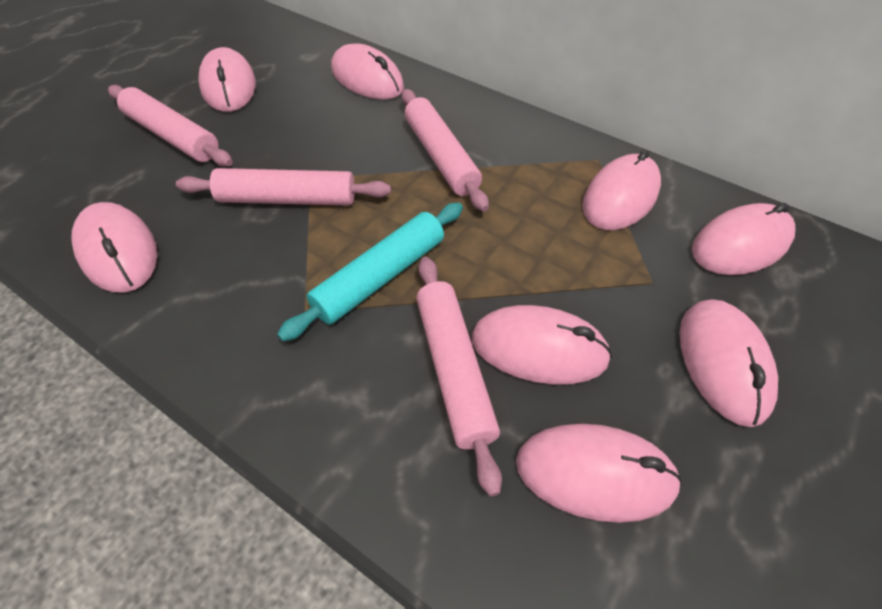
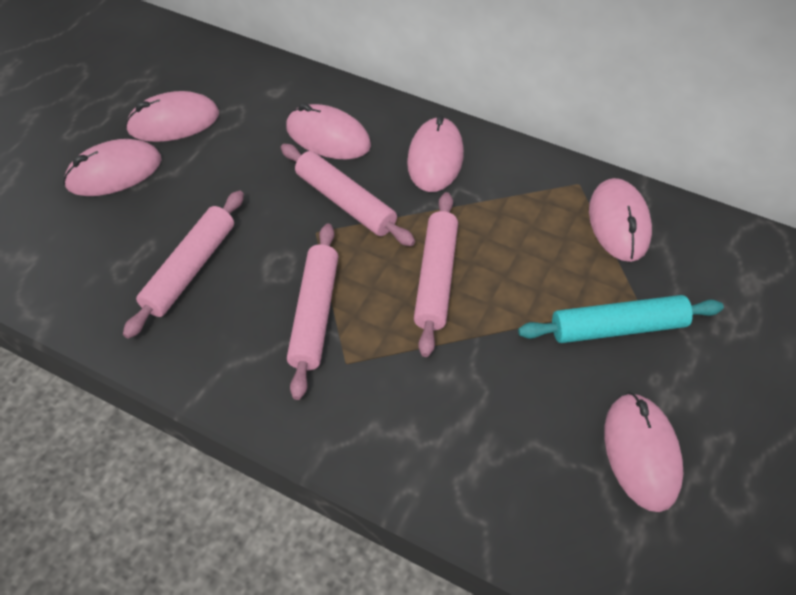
pink mouse: 8 -> 6

